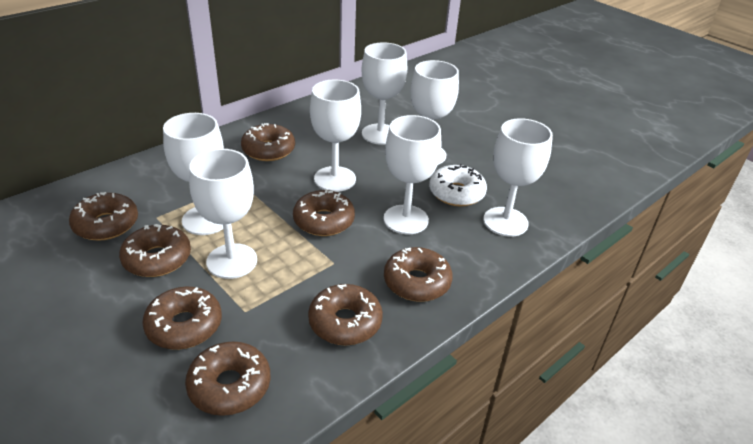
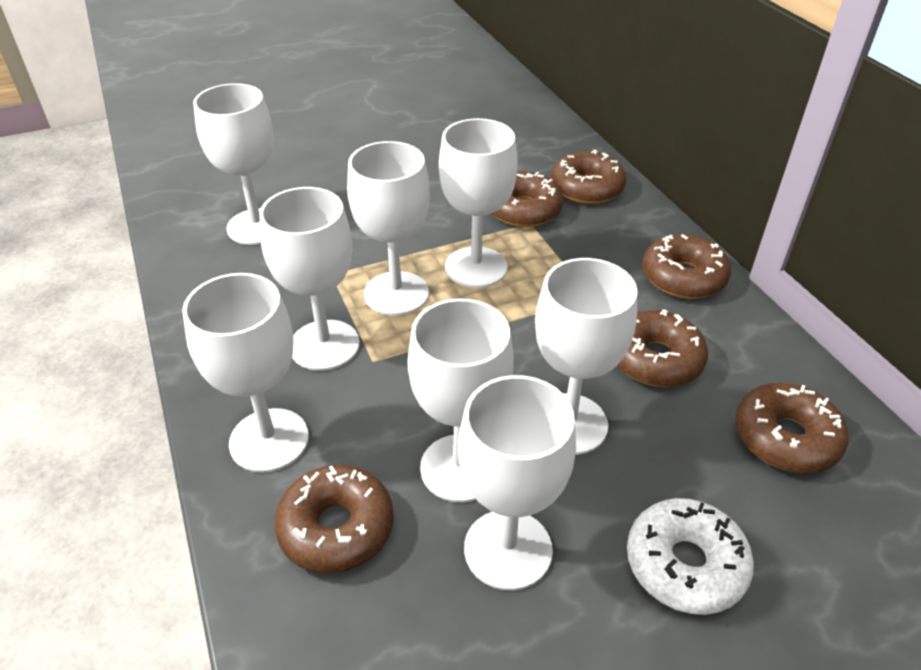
brown donut: 8 -> 6
white goblet: 7 -> 8

